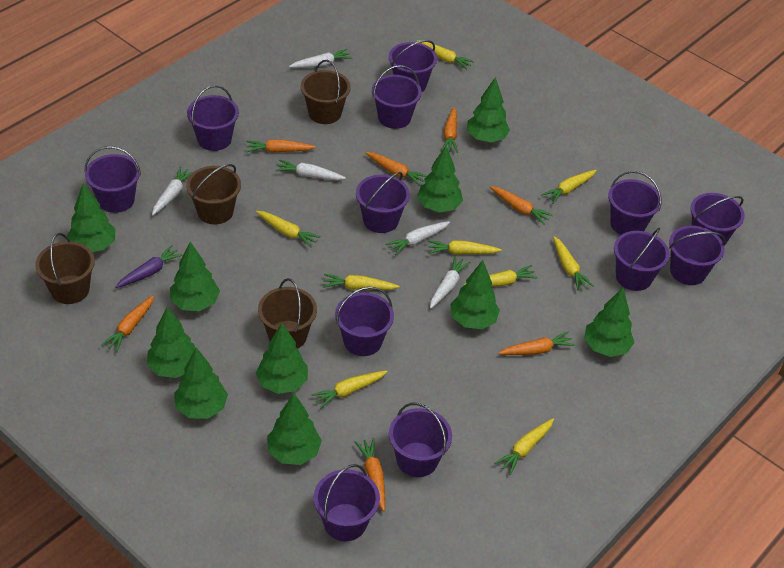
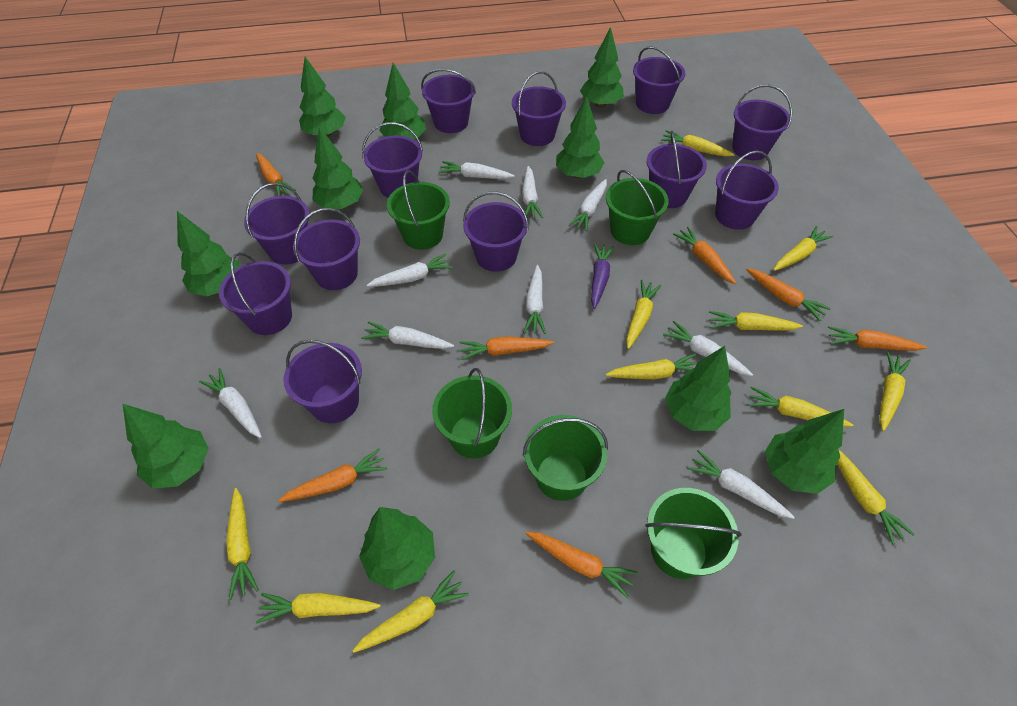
brown bucket: 4 -> 0
green bucket: 0 -> 5
white carrot: 5 -> 9
yellow carrot: 9 -> 11

